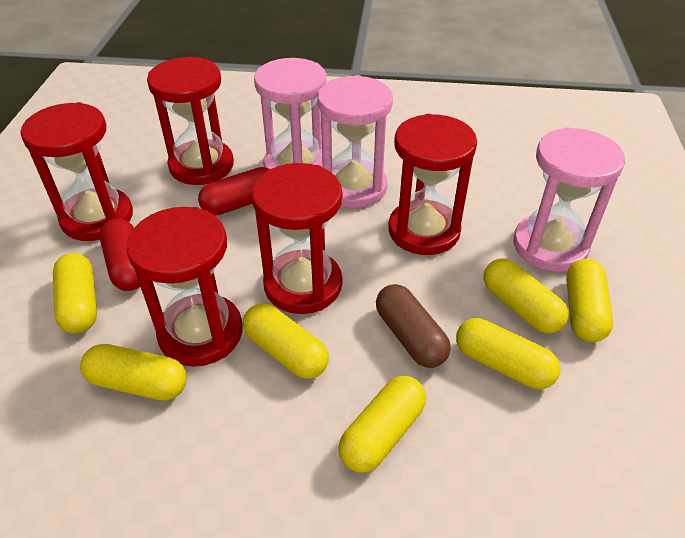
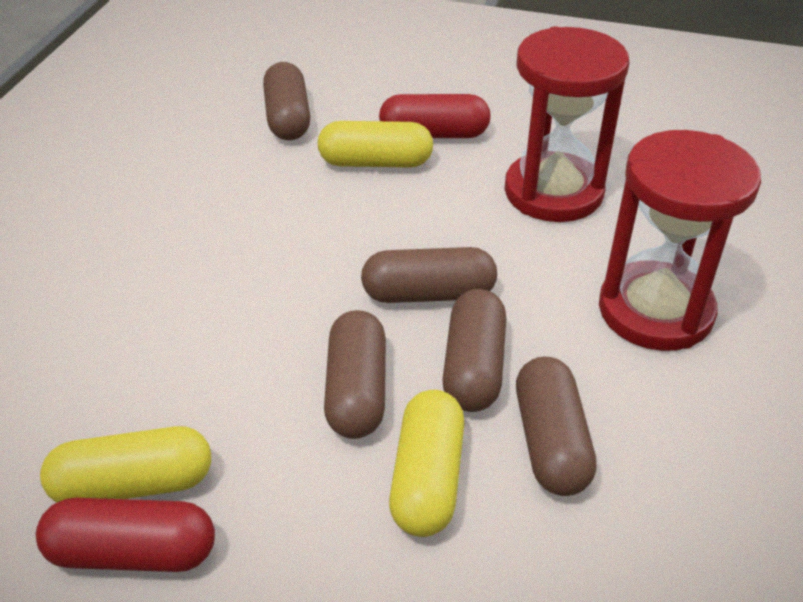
brown capsule: 1 -> 5
pink hourglass: 3 -> 0
red hourglass: 5 -> 2
yellow capsule: 7 -> 3

